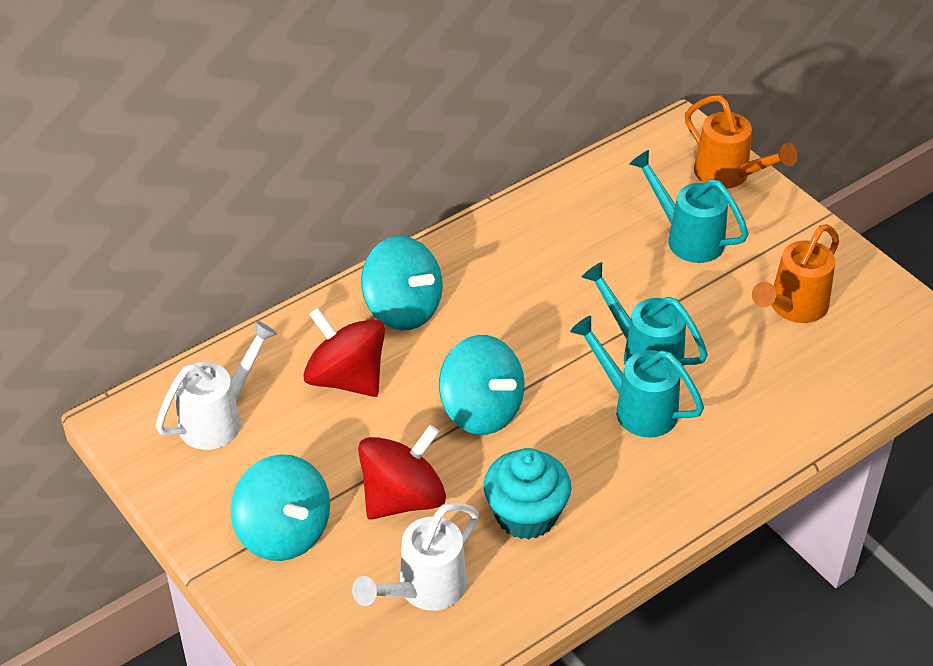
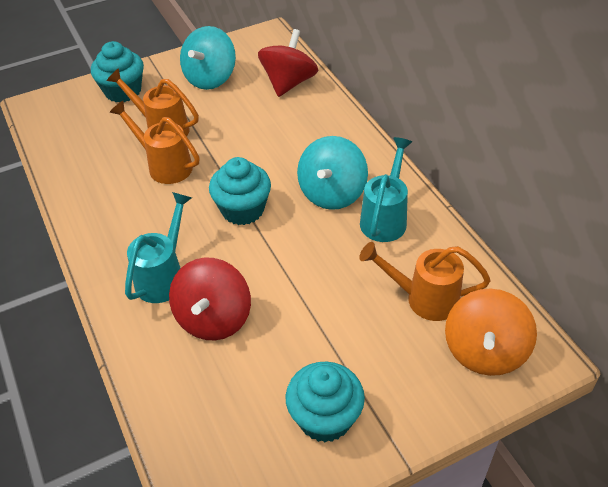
orange spinning top: 0 -> 1
orange watering can: 2 -> 3
turquoise cupcake: 1 -> 3
turquoise spinning top: 3 -> 2
turquoise watering can: 3 -> 2
white watering can: 2 -> 0

